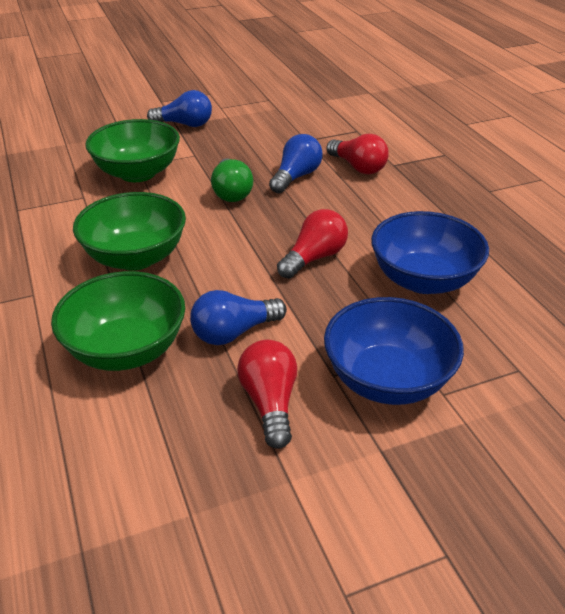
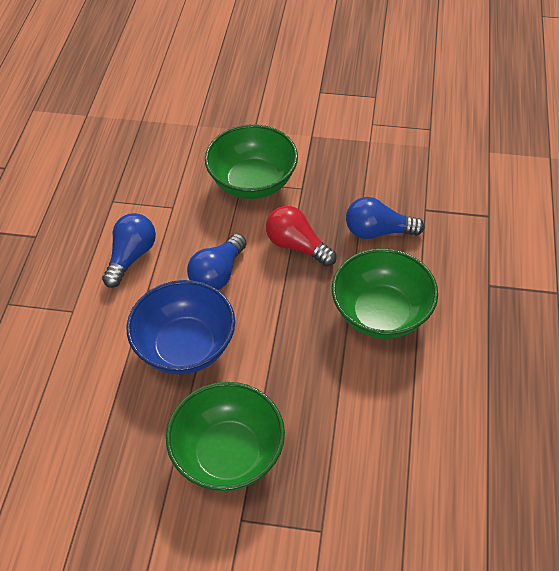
blue bowl: 2 -> 1
green light bulb: 1 -> 0
red light bulb: 3 -> 1

